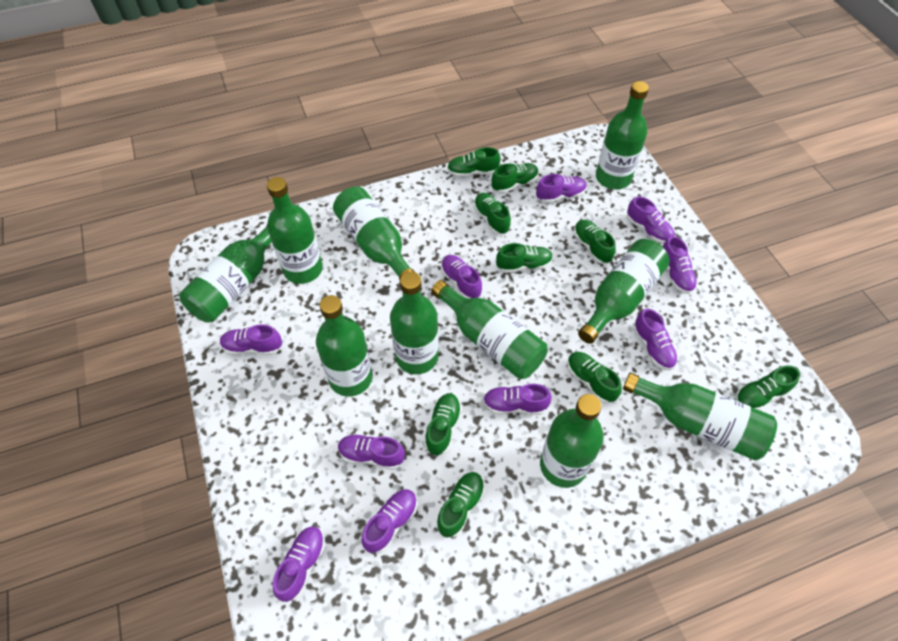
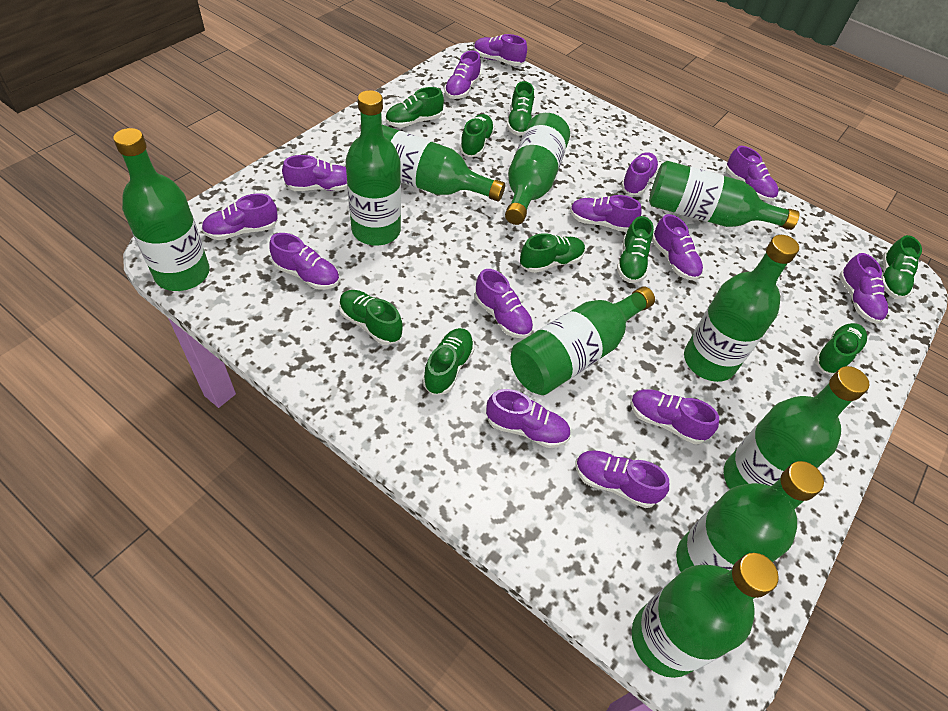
purple shoe: 10 -> 14

